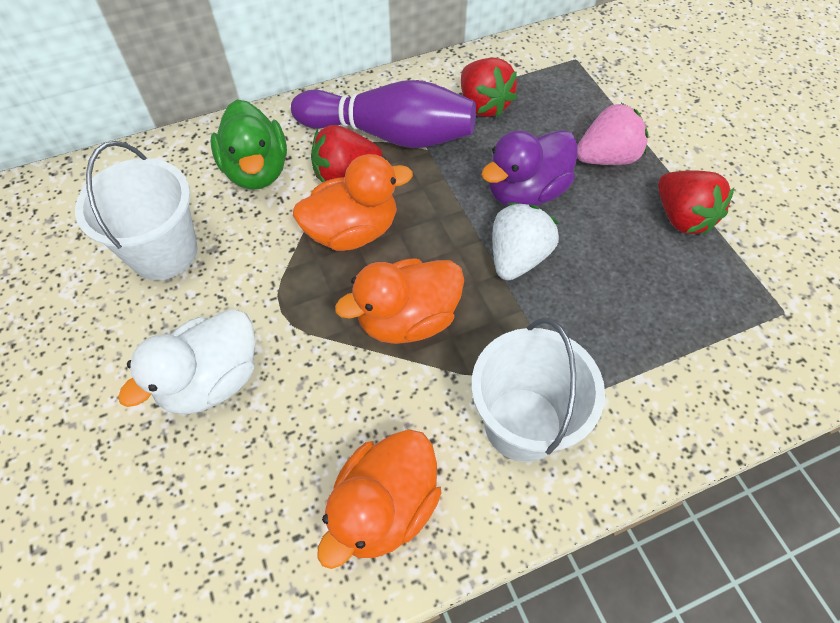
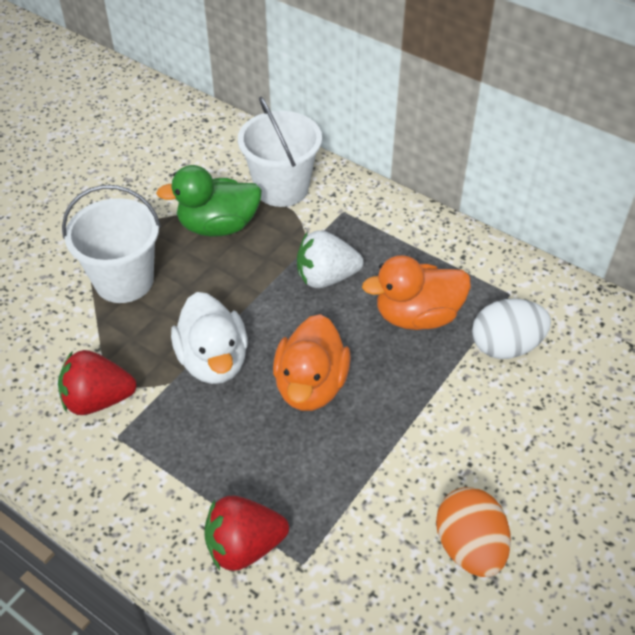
orange duck: 3 -> 2
orange egg: 0 -> 1
pink strawberry: 1 -> 0
purple bowling pin: 1 -> 0
purple duck: 1 -> 0
red strawberry: 3 -> 2
white egg: 0 -> 1

